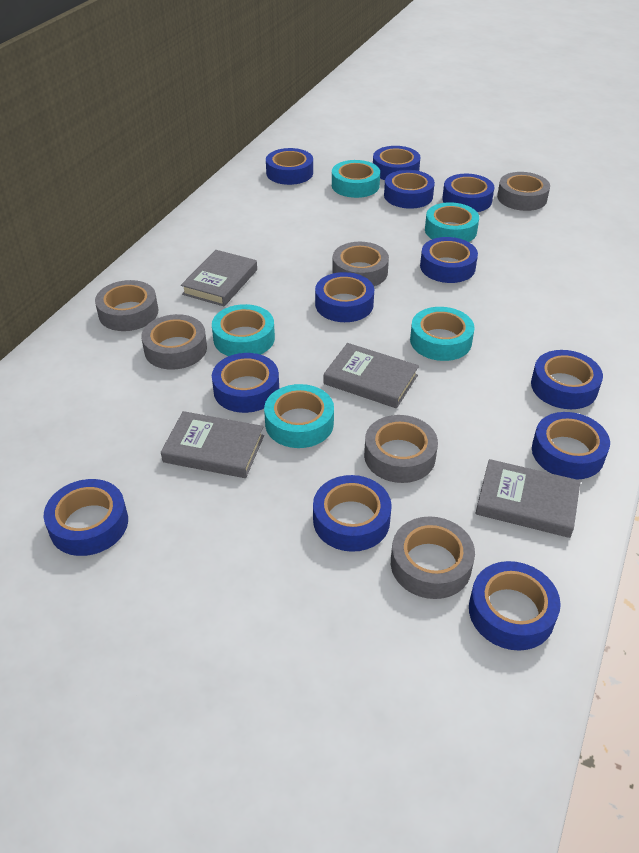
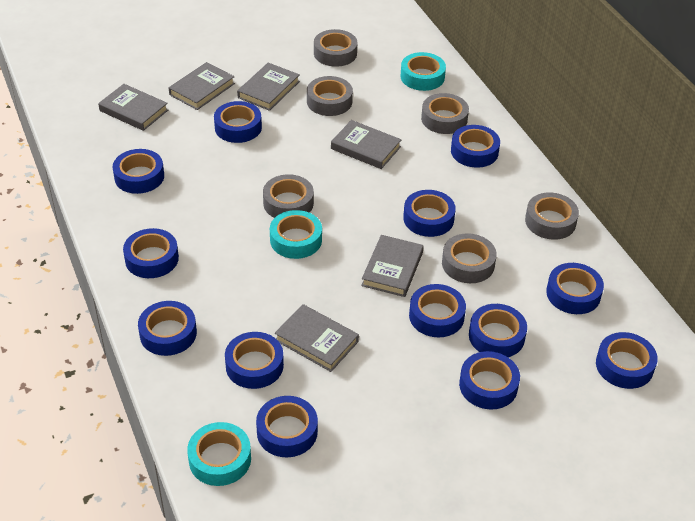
blue tape: 12 -> 13
grey book: 4 -> 6
turquoise tape: 5 -> 3

